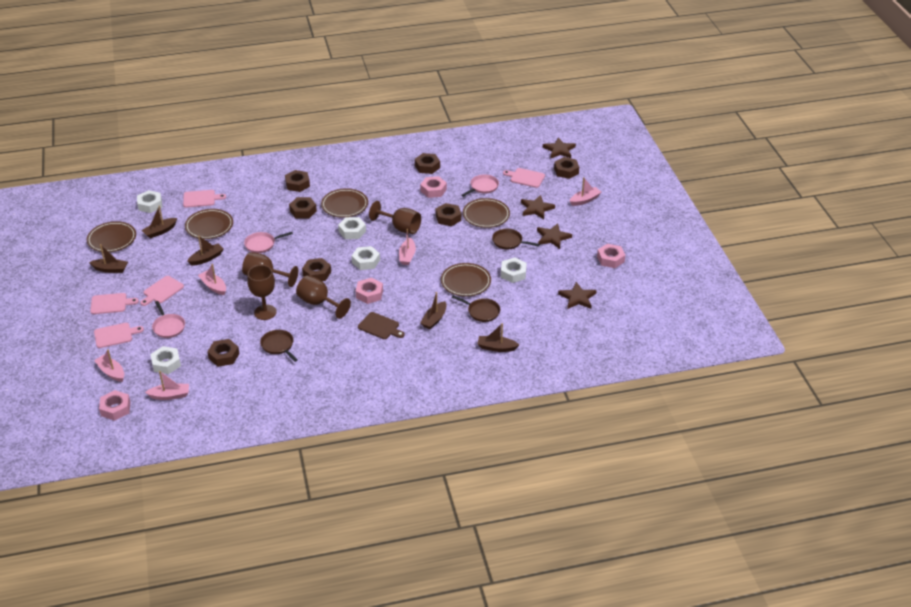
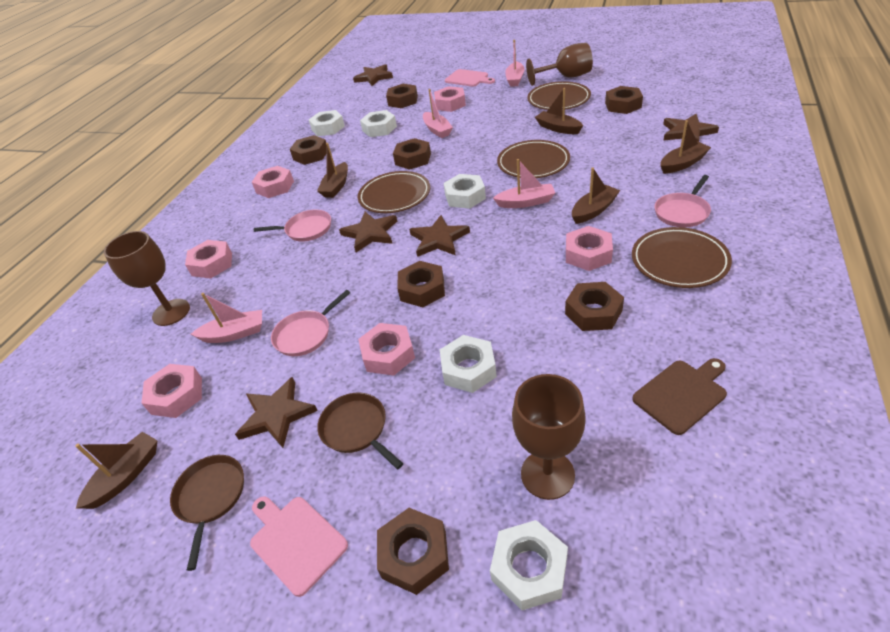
brown goblet: 4 -> 3
brown pan: 3 -> 2
brown plate: 5 -> 4
brown star: 4 -> 5
pink boat: 5 -> 4
pink cutting board: 5 -> 2
pink nut: 4 -> 6

